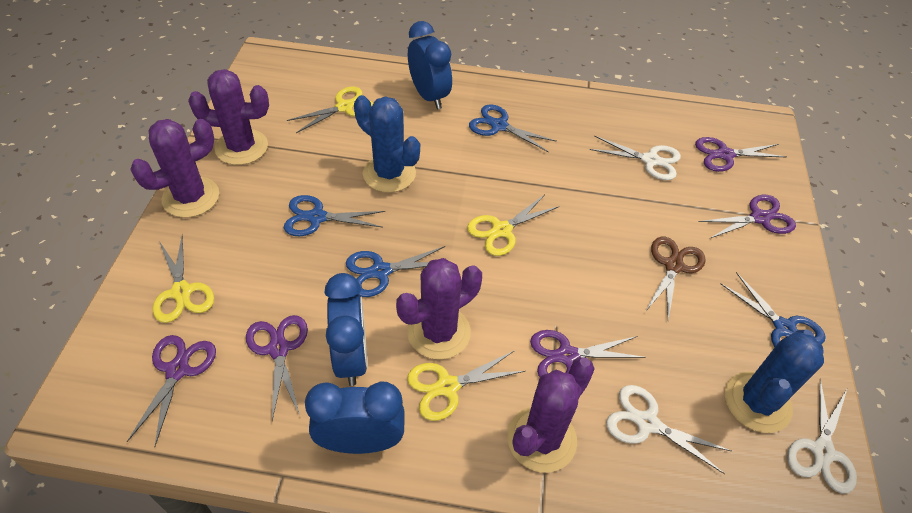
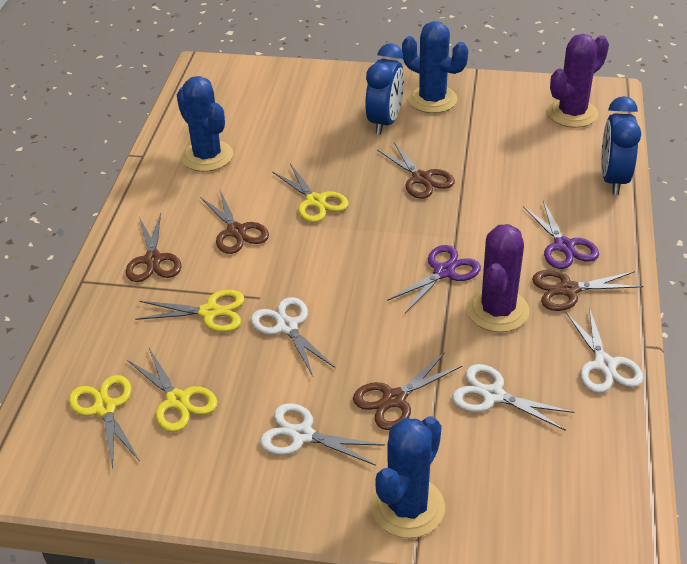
blue cactus: 2 -> 3
blue clock: 3 -> 2
blue scissors: 4 -> 0
brown scissors: 1 -> 5
purple cactus: 4 -> 2
purple scissors: 5 -> 2
white scissors: 3 -> 4

